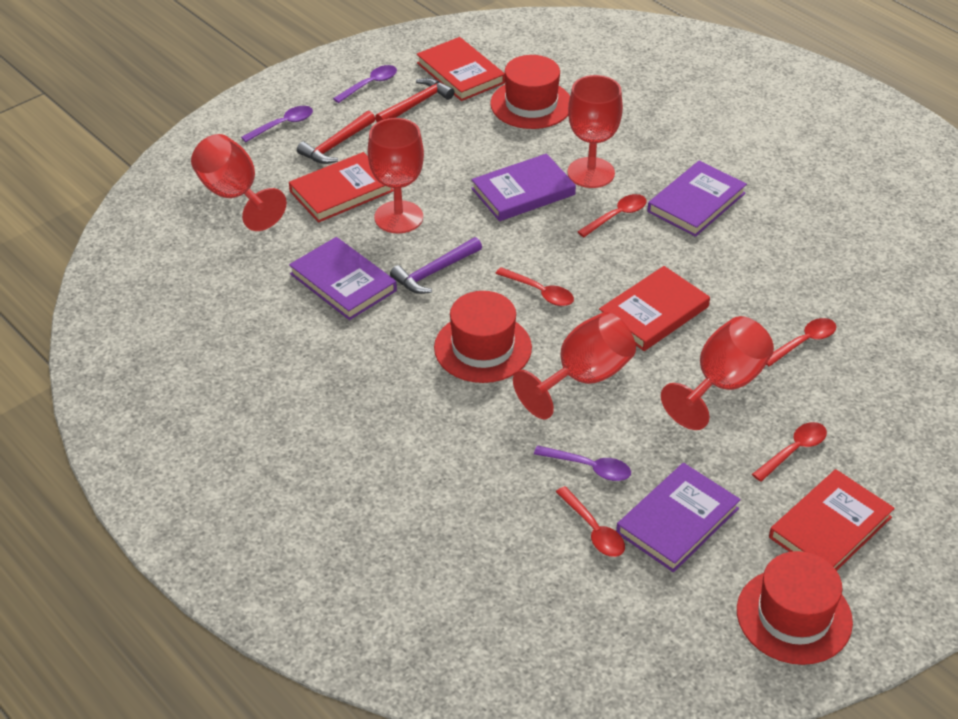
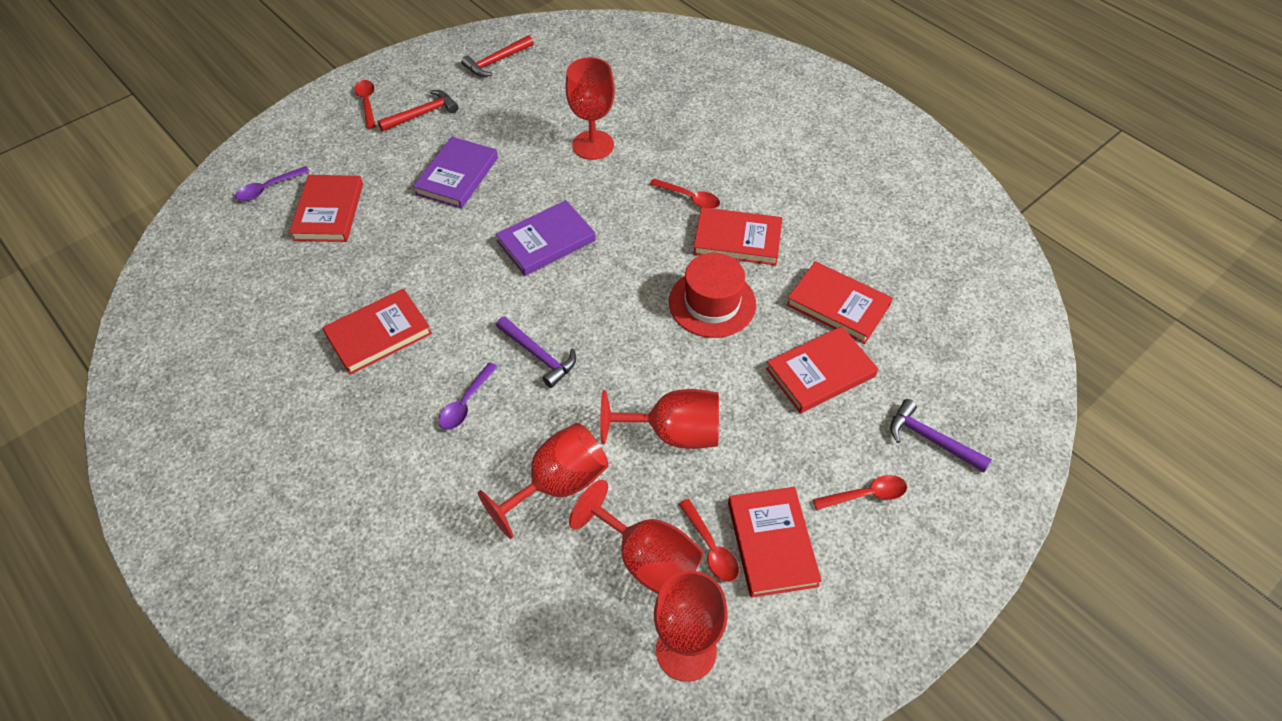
purple book: 4 -> 2
purple hammer: 1 -> 2
purple spoon: 3 -> 2
red book: 4 -> 6
red hat: 3 -> 1
red spoon: 5 -> 4

